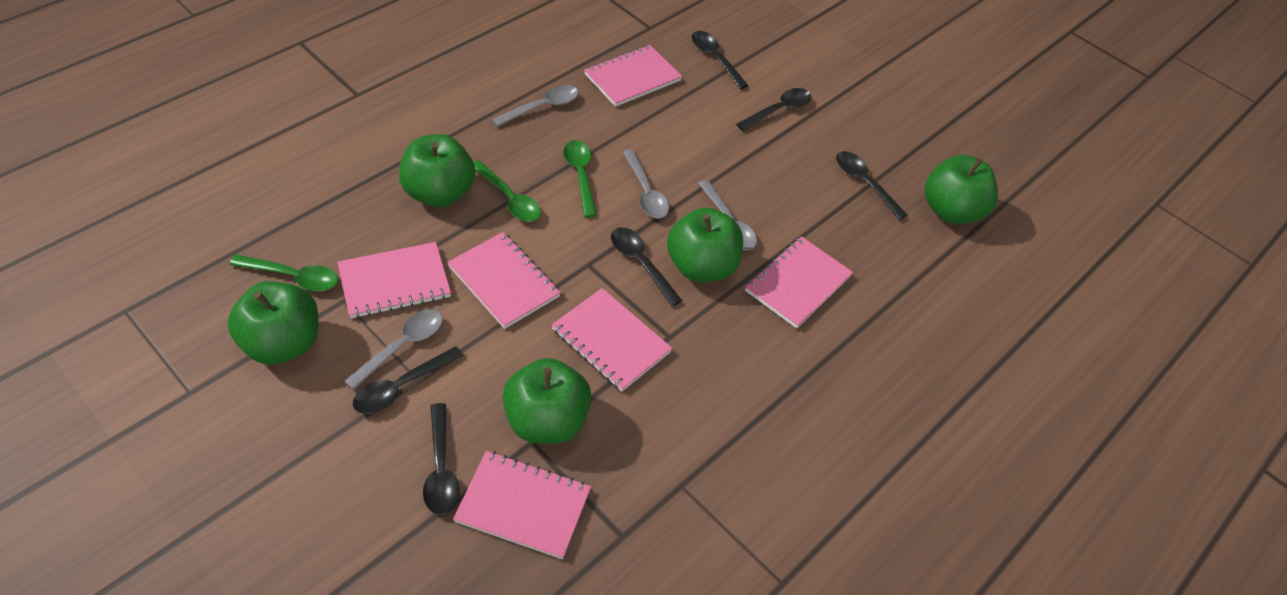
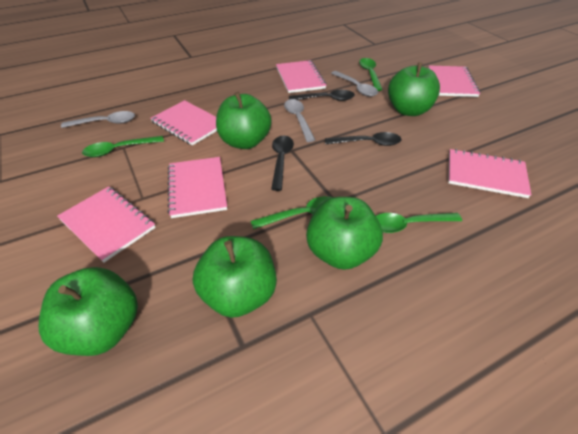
black spoon: 6 -> 3
green spoon: 3 -> 4
grey spoon: 4 -> 3

